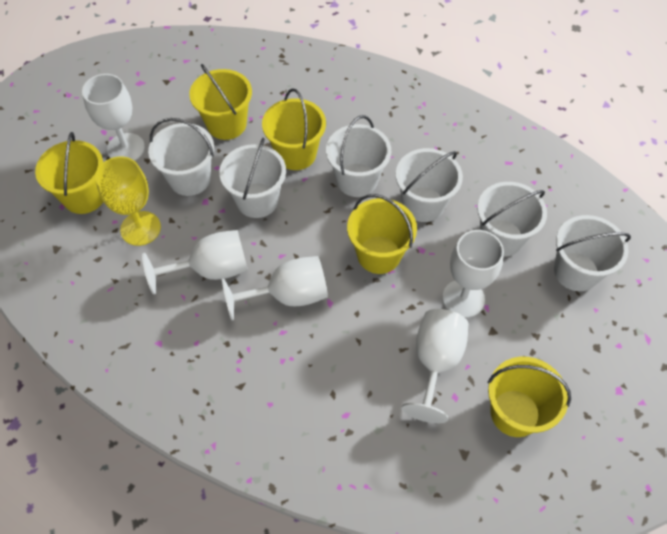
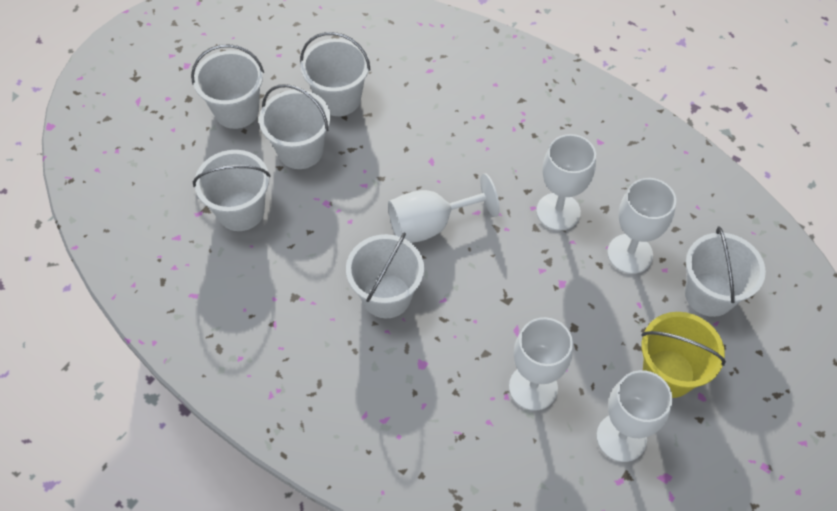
yellow bucket: 5 -> 1
yellow goblet: 1 -> 0

